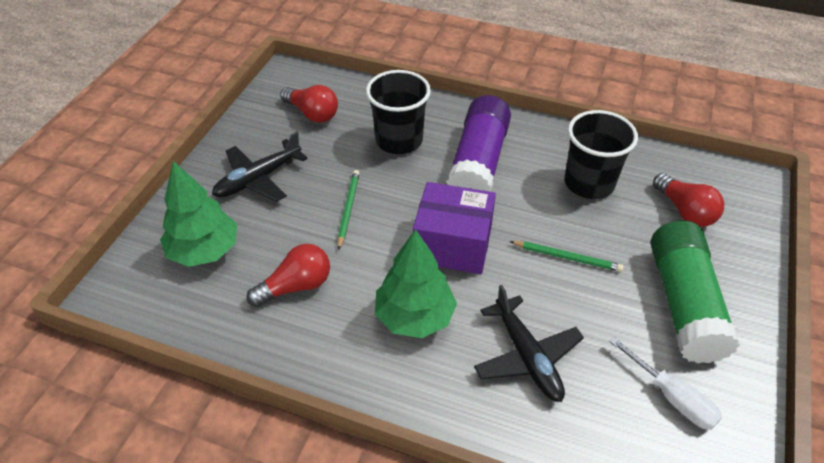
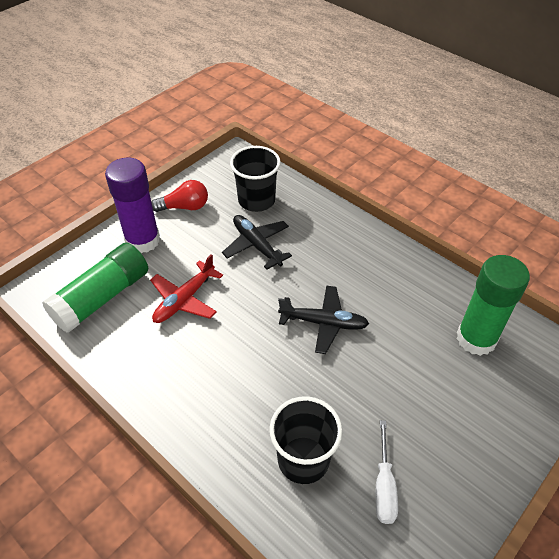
green glue stick: 1 -> 2
green pencil: 2 -> 0
green tree: 2 -> 0
purple box: 1 -> 0
red light bulb: 3 -> 1
red plane: 0 -> 1

